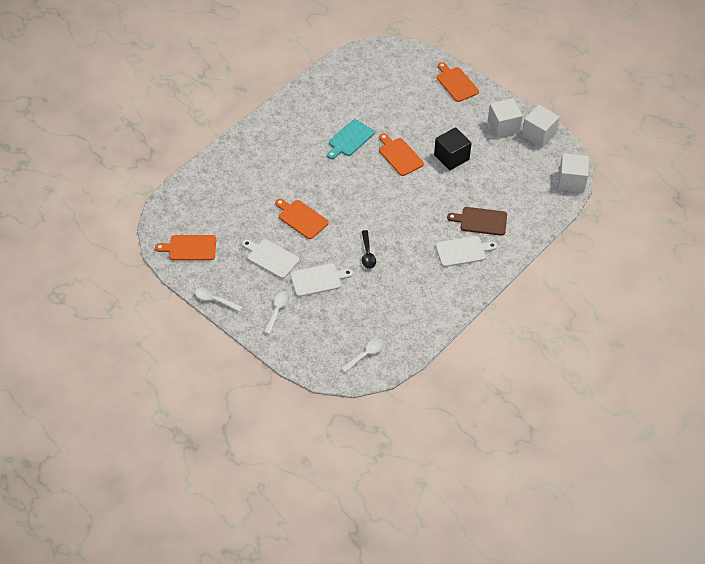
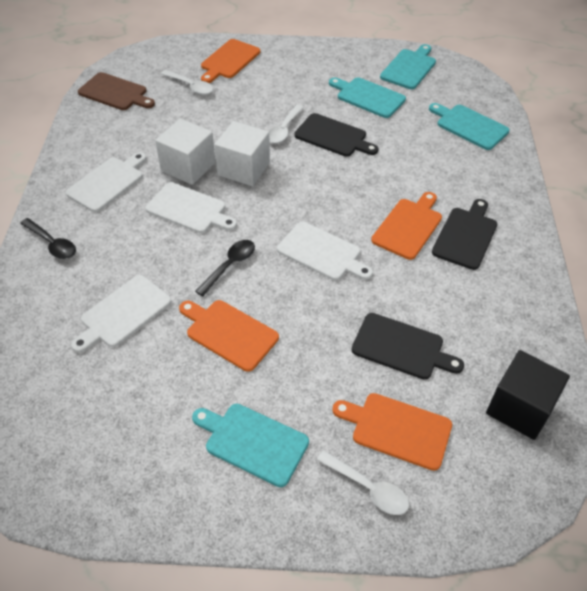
black cutting board: 0 -> 3
black spoon: 1 -> 2
turquoise cutting board: 1 -> 4
white cube: 3 -> 2
white cutting board: 3 -> 4

